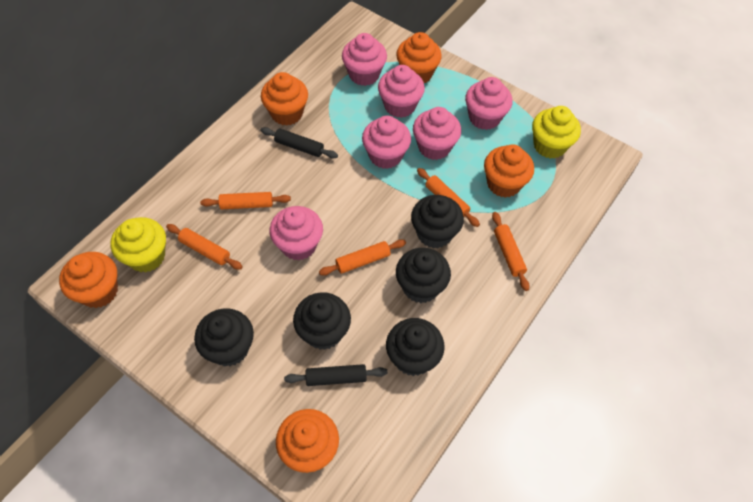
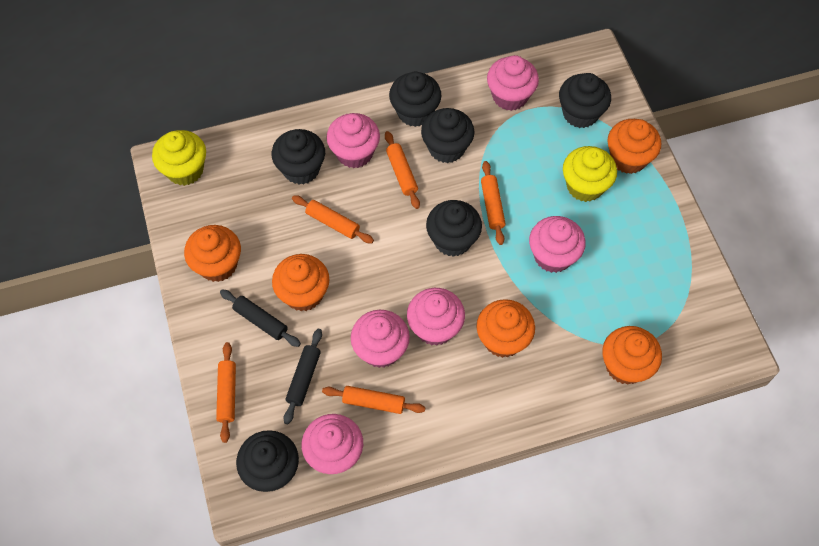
black cupcake: 5 -> 6

